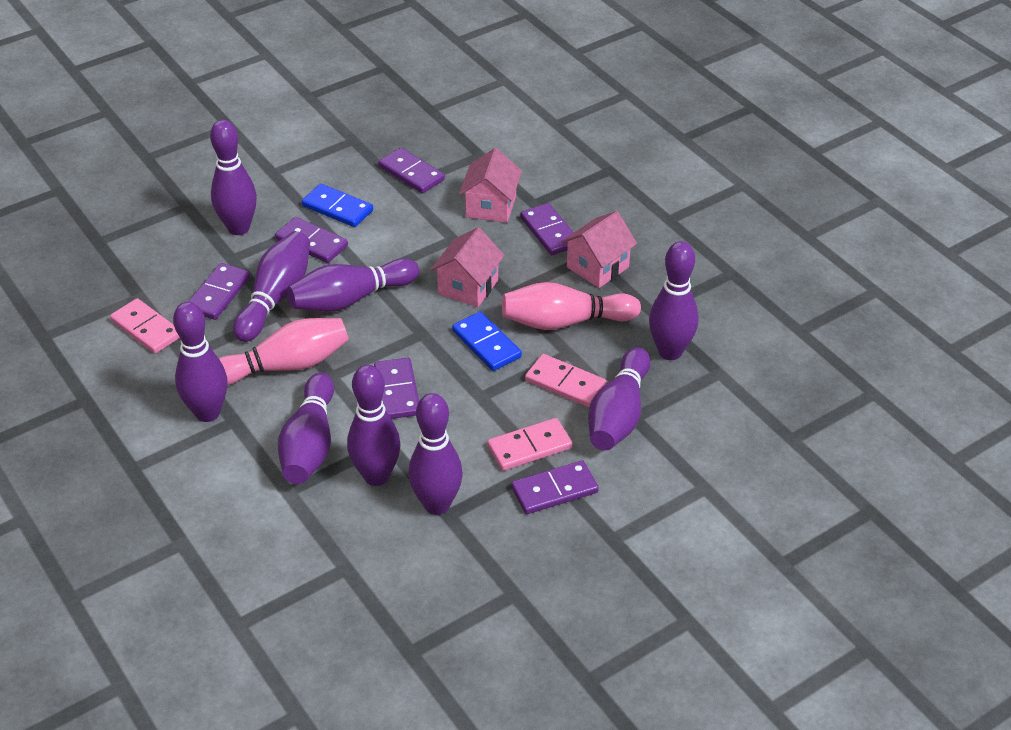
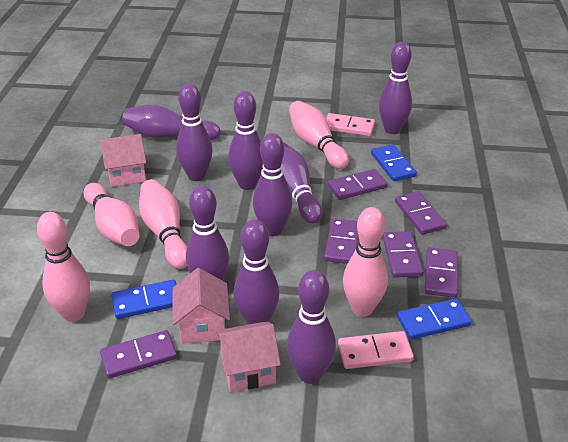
blue domino: 2 -> 3
pink bowling pin: 2 -> 5
pink domino: 3 -> 2

